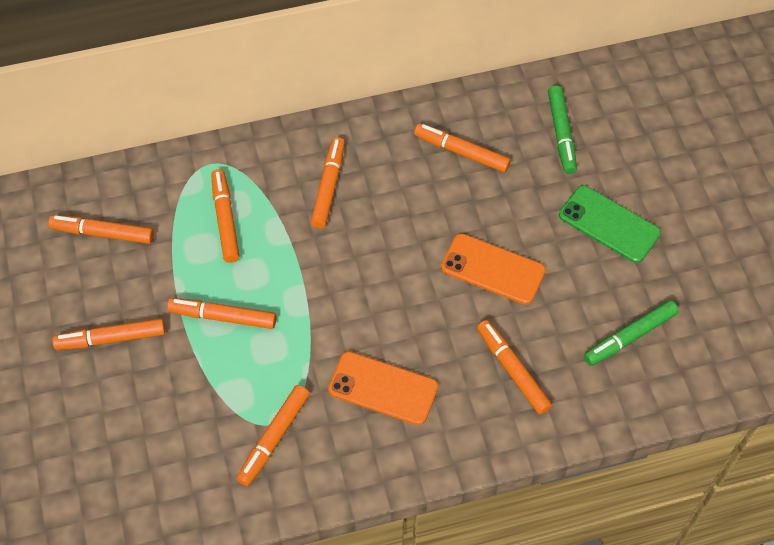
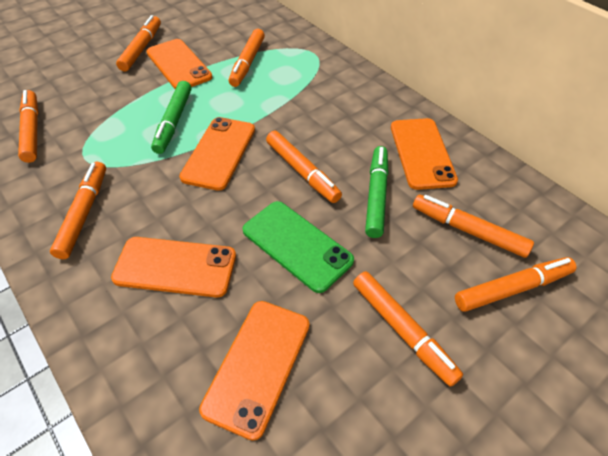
orange phone: 2 -> 5

